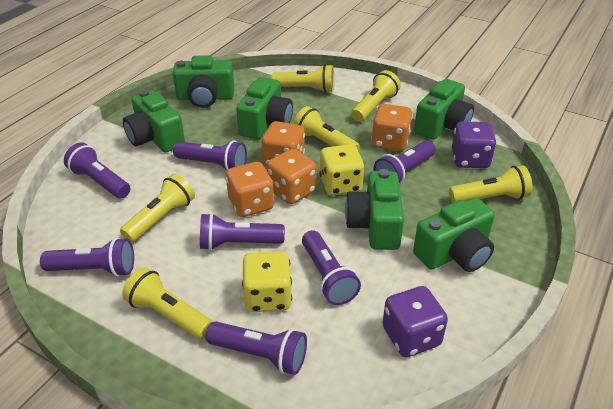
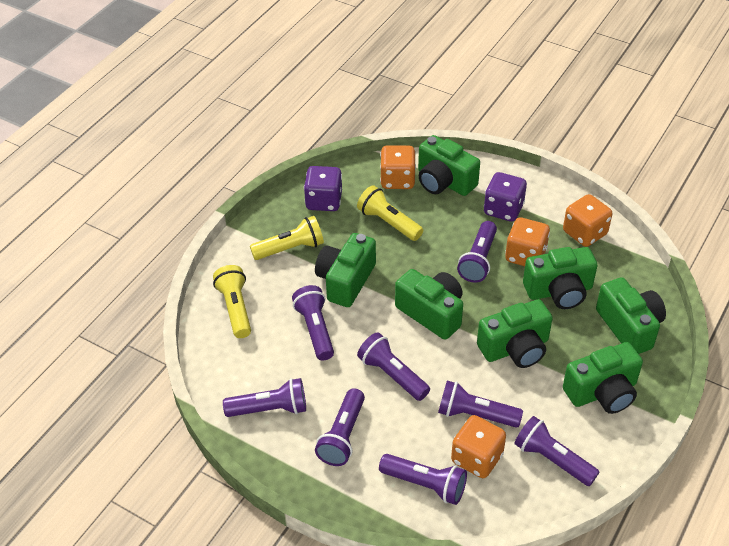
green camera: 6 -> 7
purple flashlight: 7 -> 8
yellow dice: 2 -> 0
yellow flashlight: 6 -> 3

